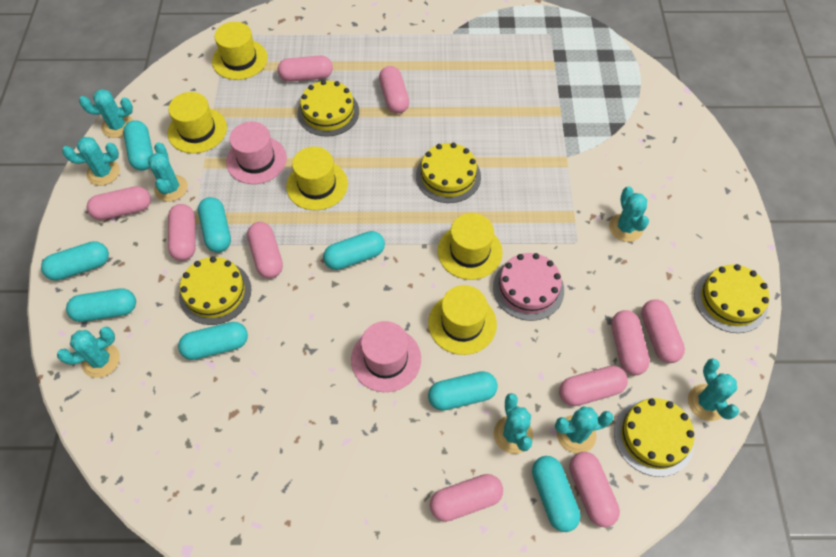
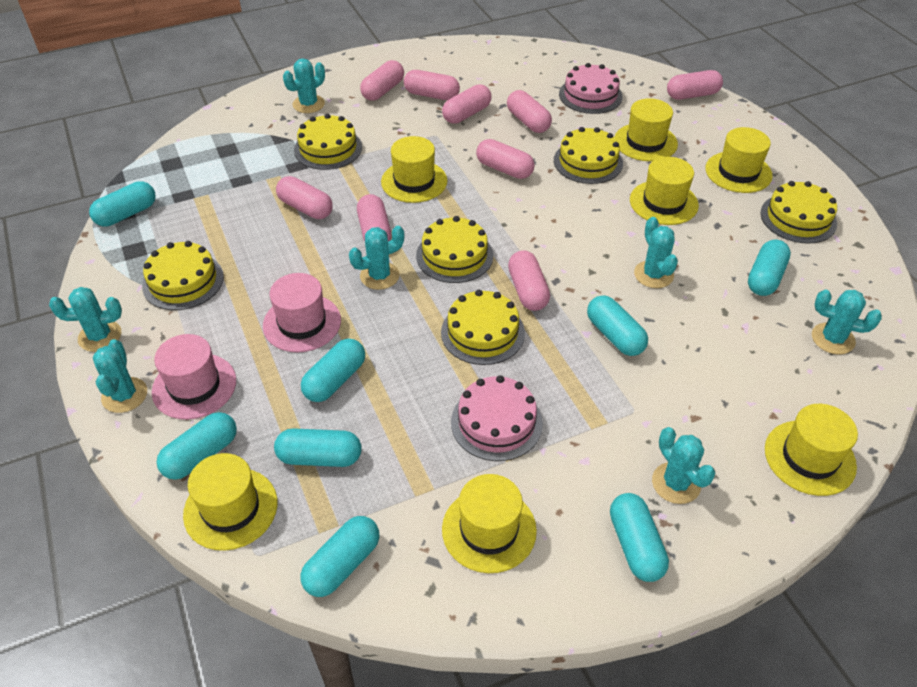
pink cake: 1 -> 2
pink capsule: 10 -> 9
turquoise cactus: 8 -> 7
yellow cake: 5 -> 6
yellow hat: 5 -> 7

